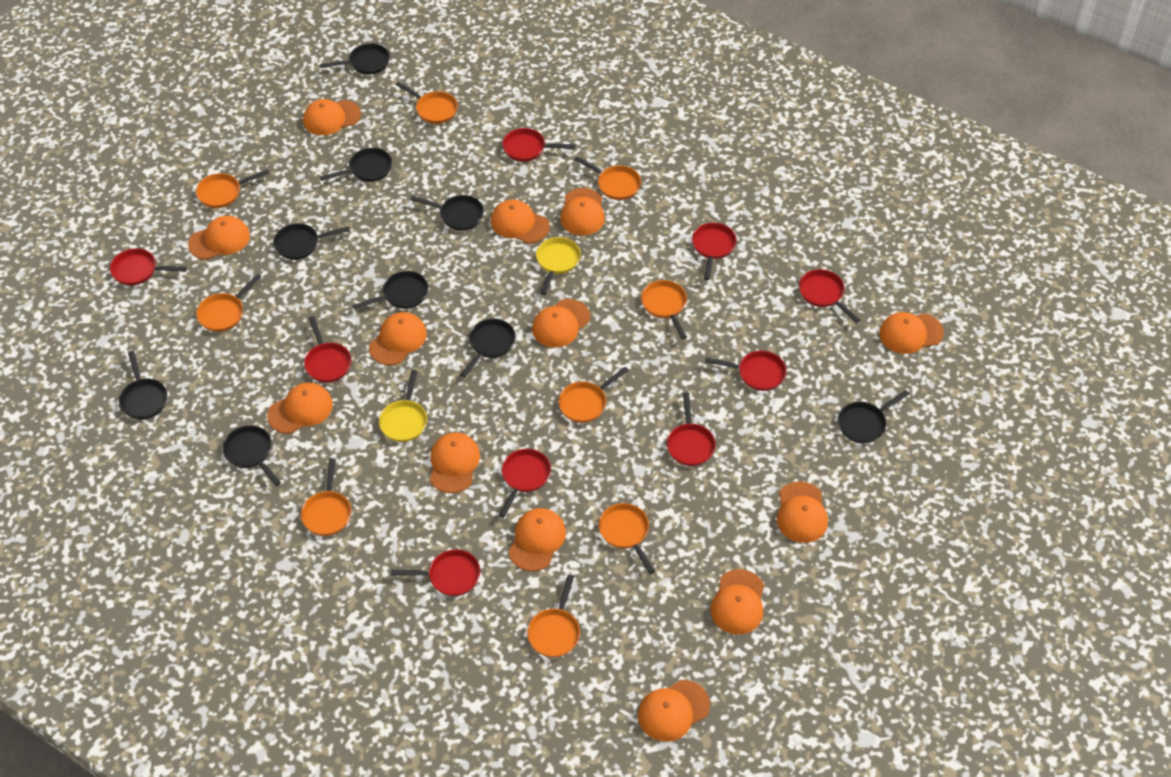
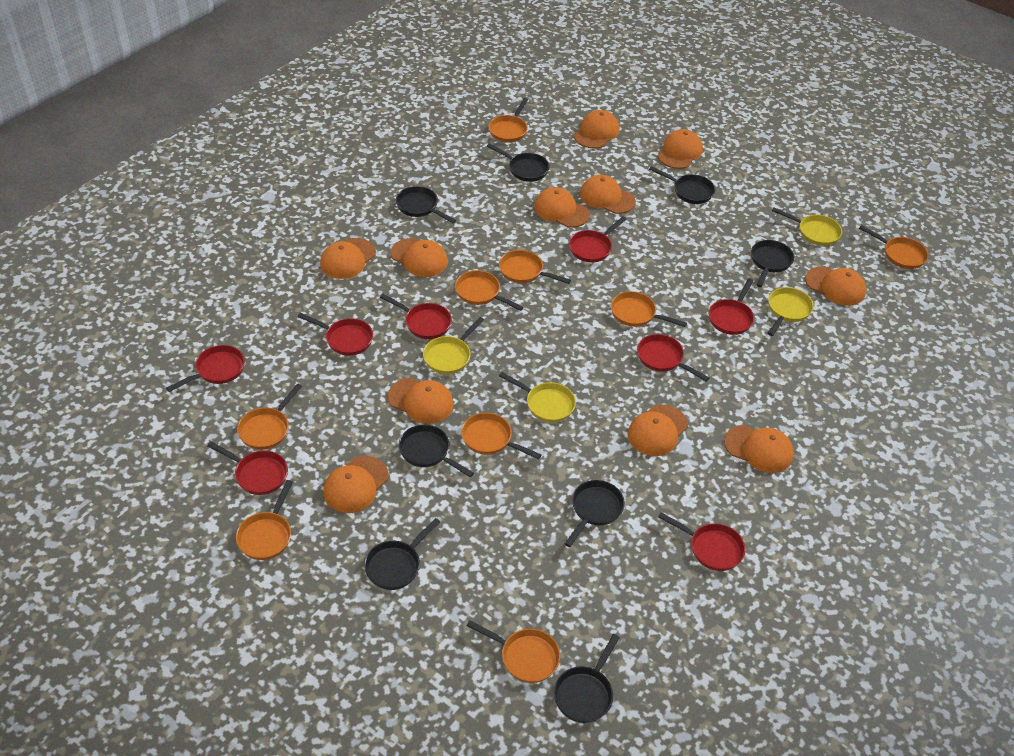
black pan: 9 -> 8
orange cap: 13 -> 11
red pan: 9 -> 8
yellow pan: 2 -> 4

